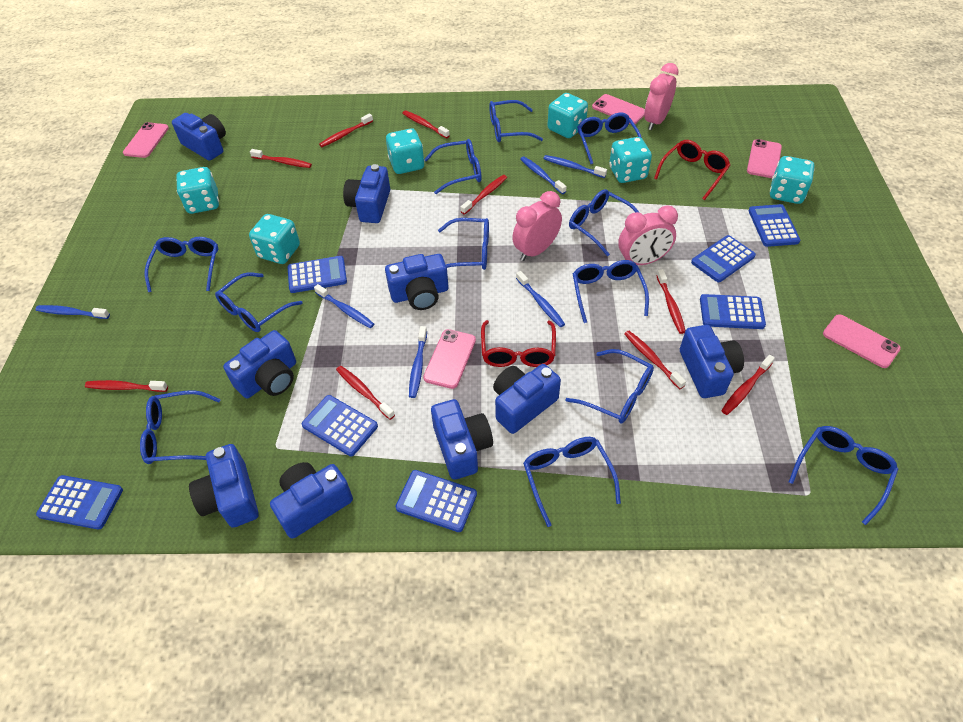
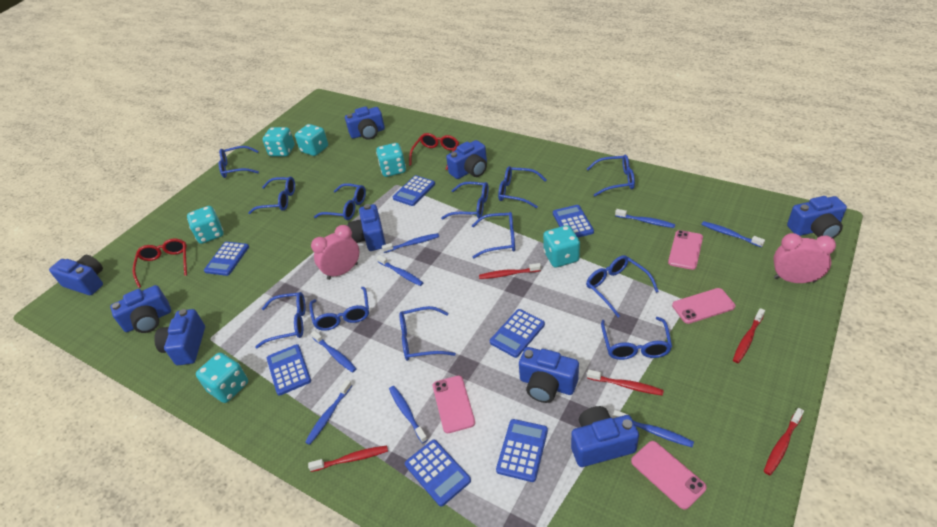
blue toothbrush: 6 -> 8
pink clock: 3 -> 2
pink phone: 5 -> 4
red toothbrush: 9 -> 5

